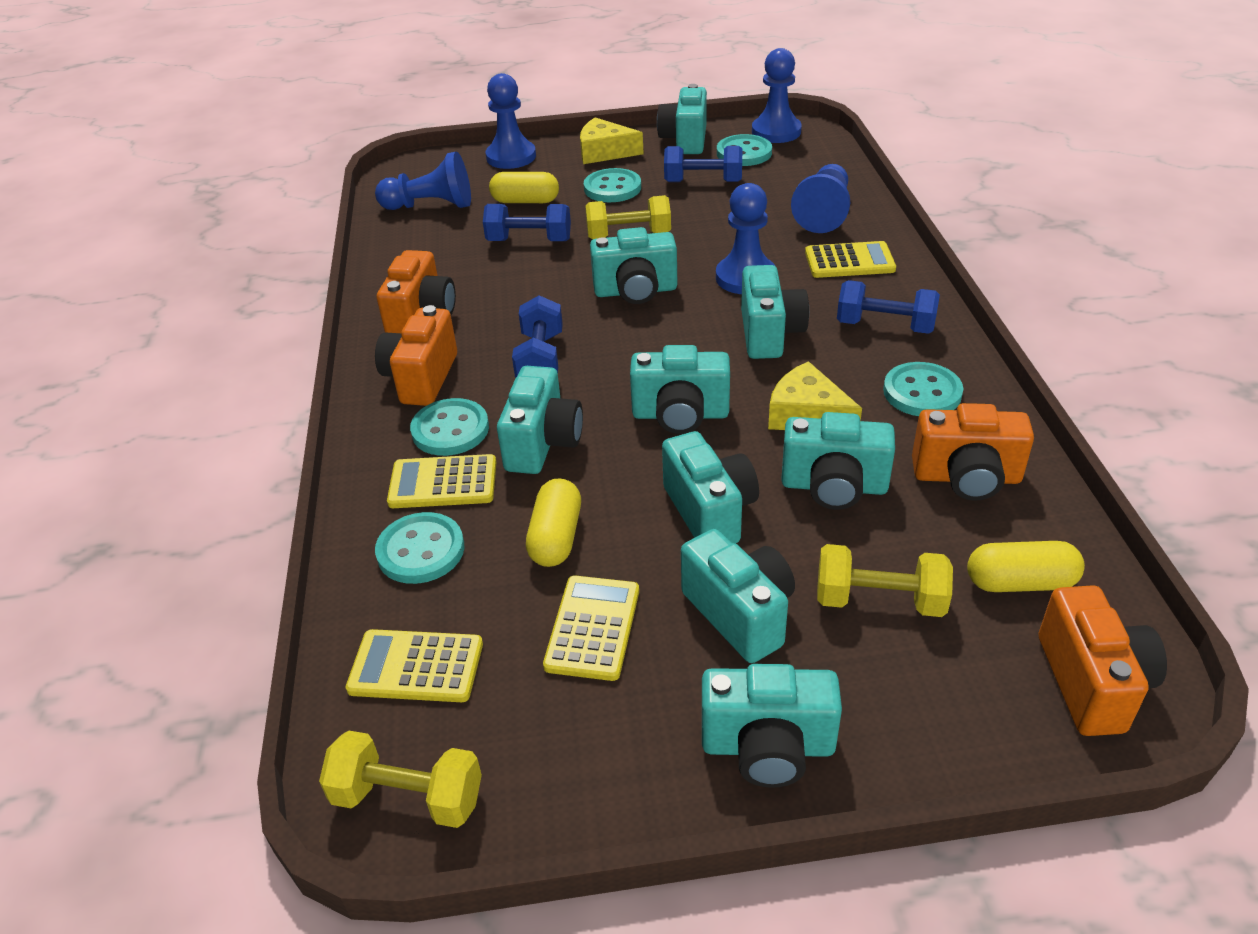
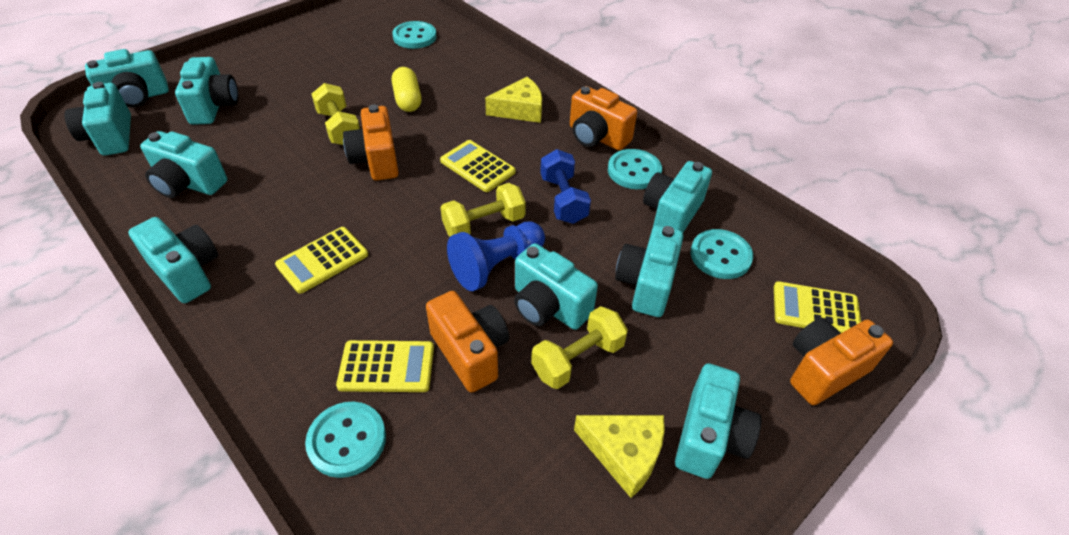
blue dumbbell: 4 -> 1
blue pawn: 5 -> 1
turquoise button: 5 -> 4
yellow capsule: 3 -> 1

